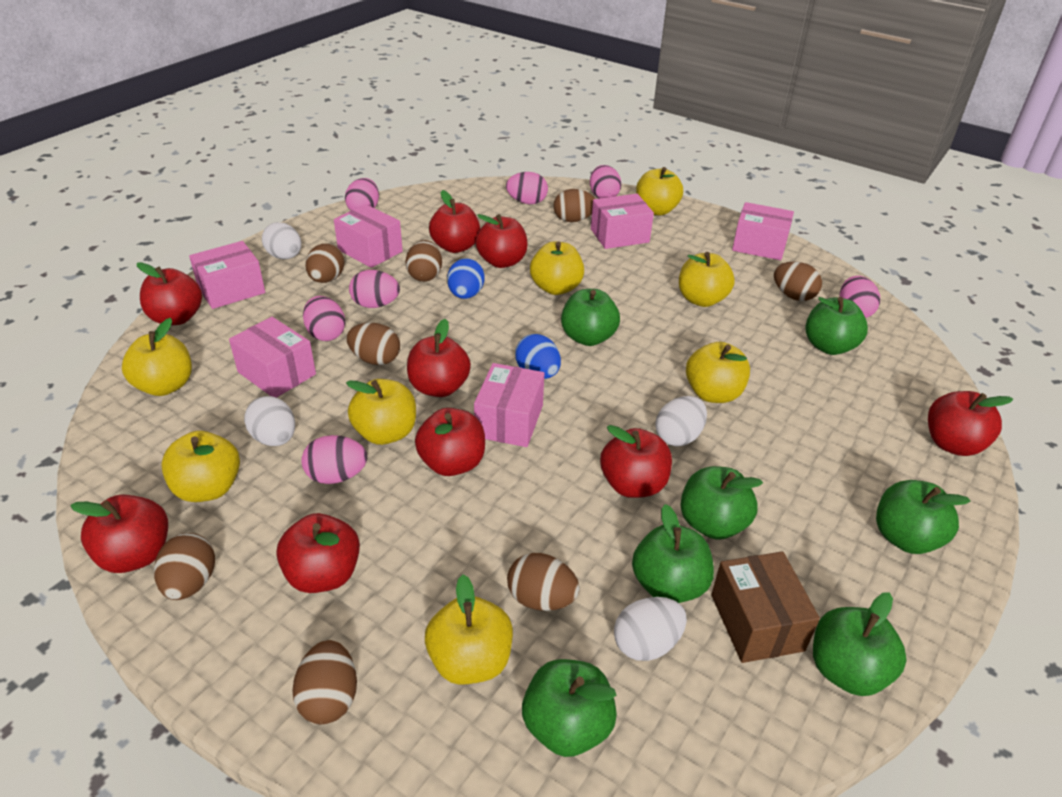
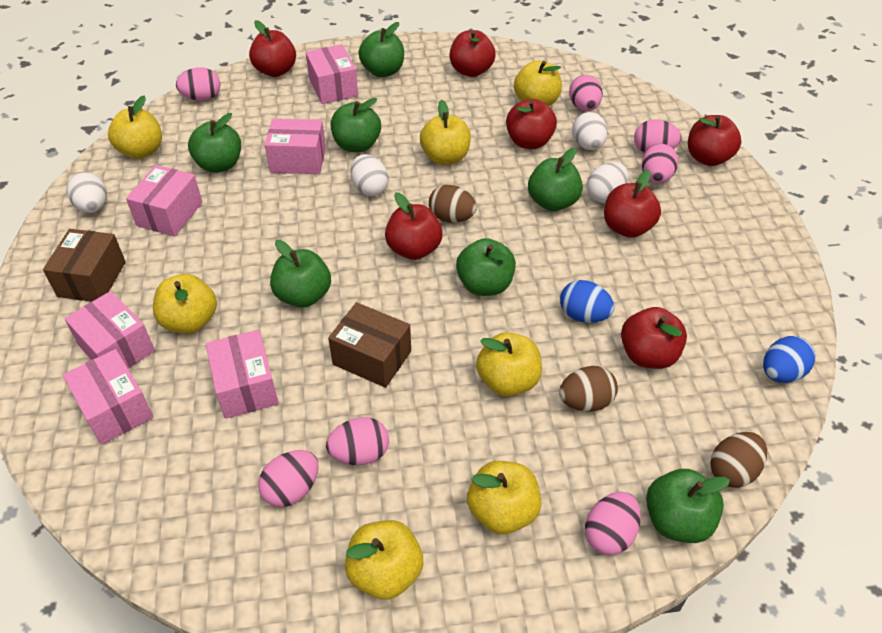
brown box: 1 -> 2
brown egg: 8 -> 3
red apple: 9 -> 7
yellow apple: 8 -> 7

